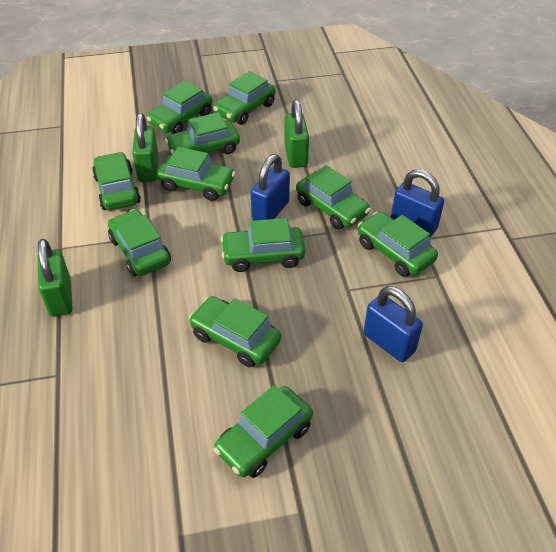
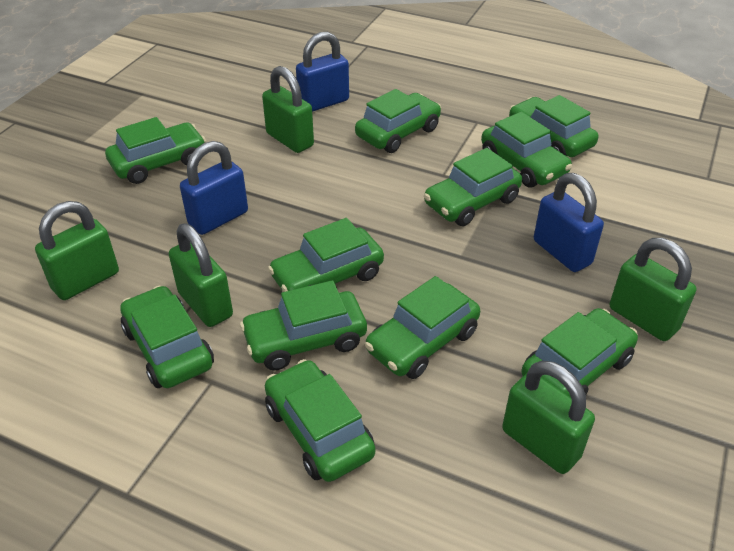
green padlock: 3 -> 5

